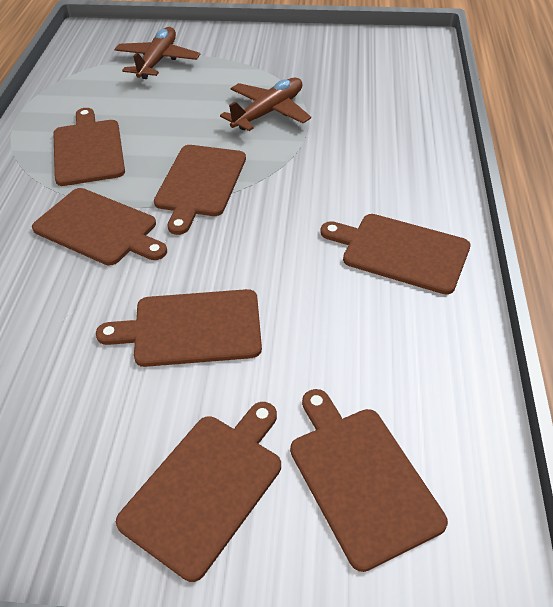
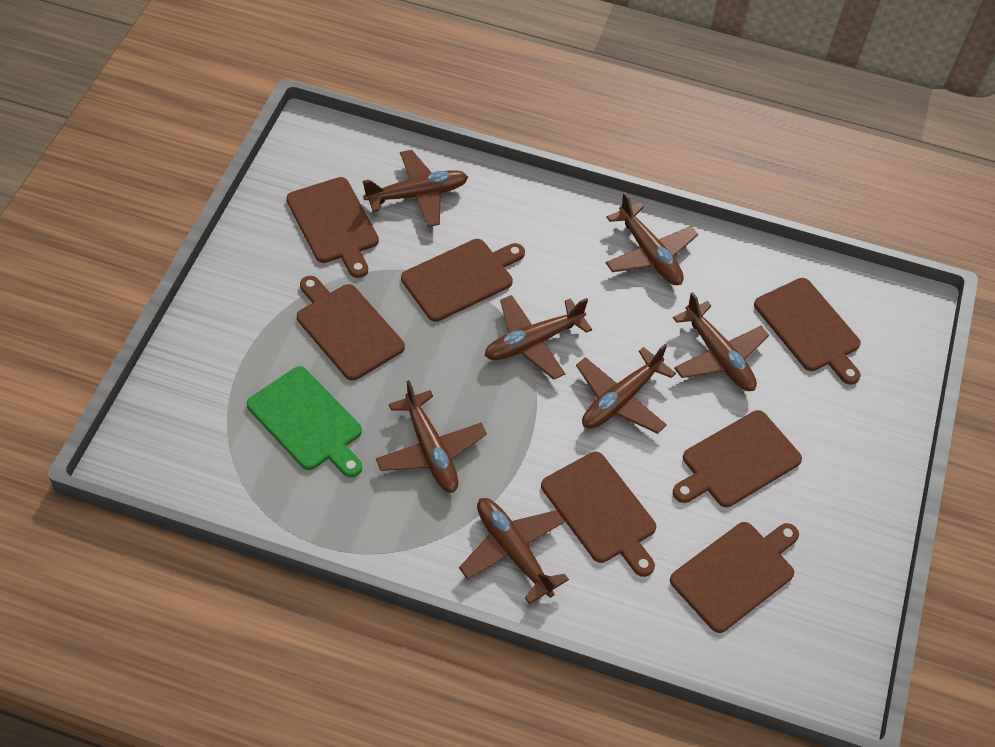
brown plane: 2 -> 7
green cutting board: 0 -> 1

